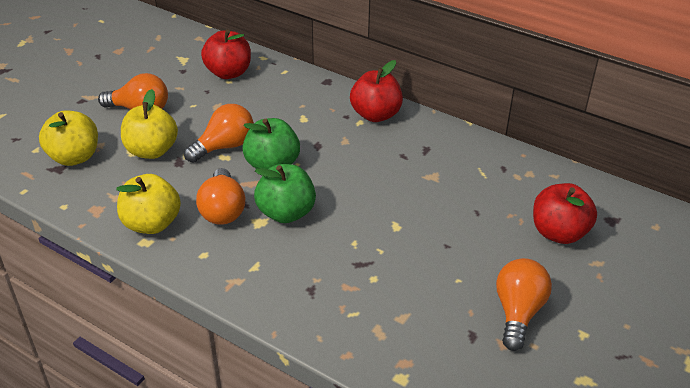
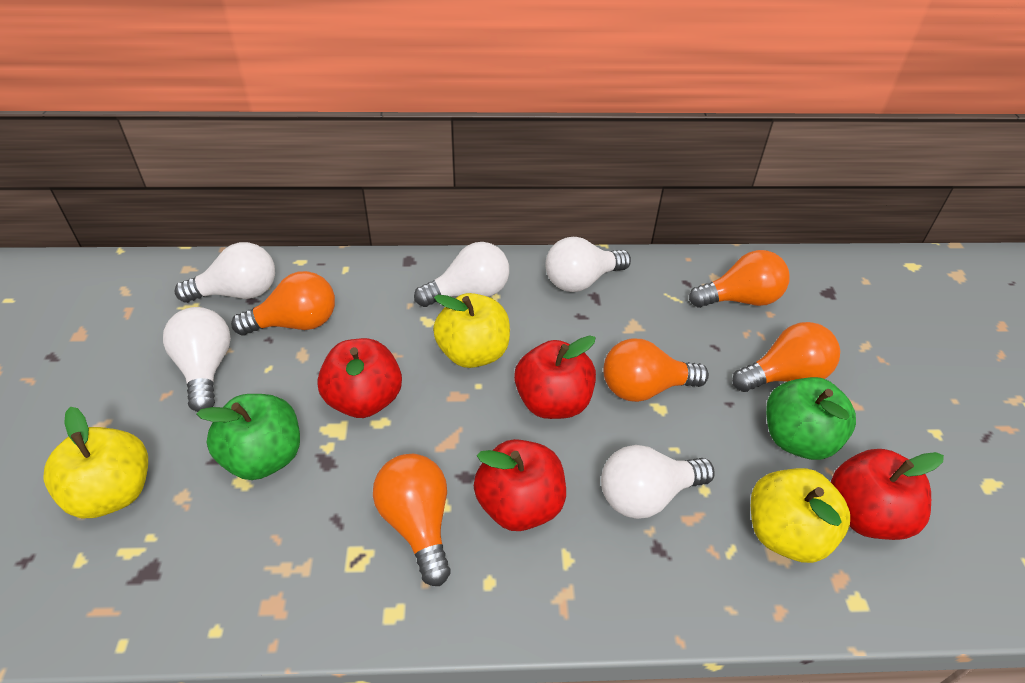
orange light bulb: 4 -> 5
red apple: 3 -> 4
white light bulb: 0 -> 5

